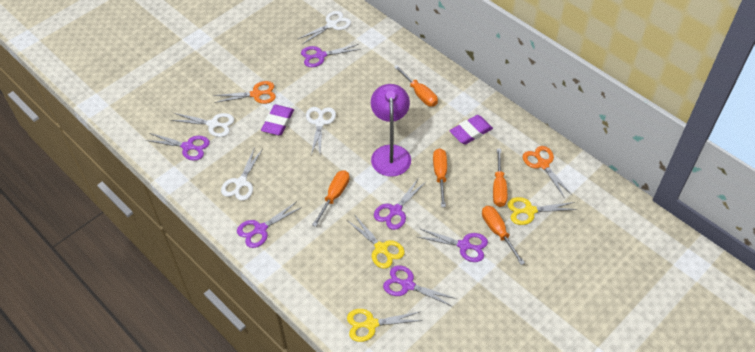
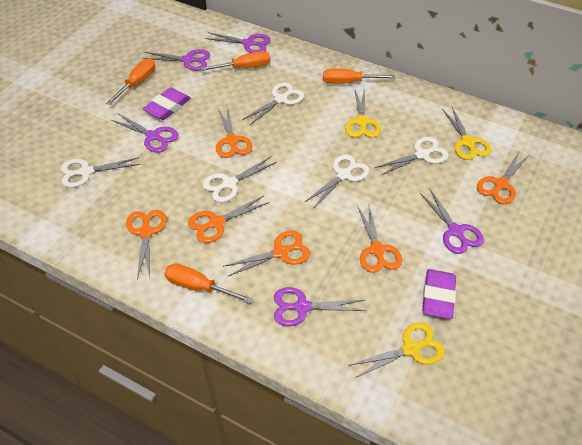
orange scissors: 2 -> 6
orange screwdriver: 5 -> 4
purple lamp: 1 -> 0
purple scissors: 6 -> 5
white scissors: 4 -> 5

